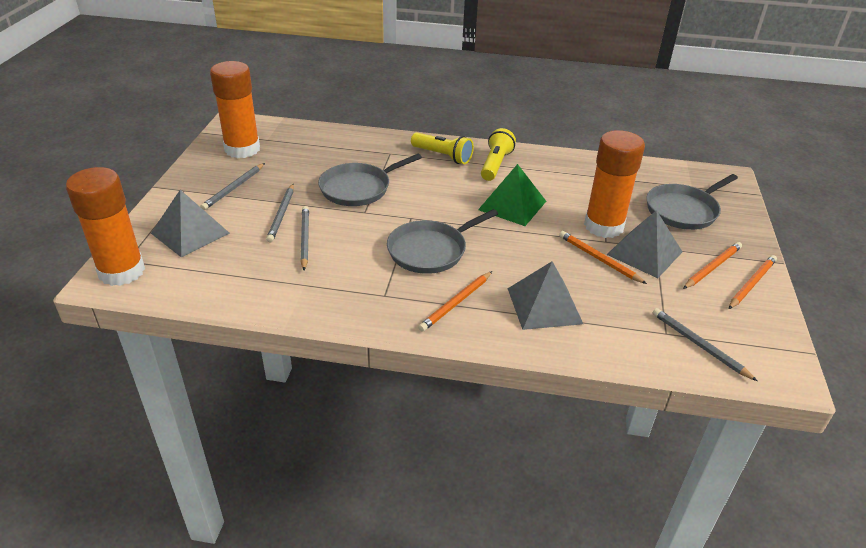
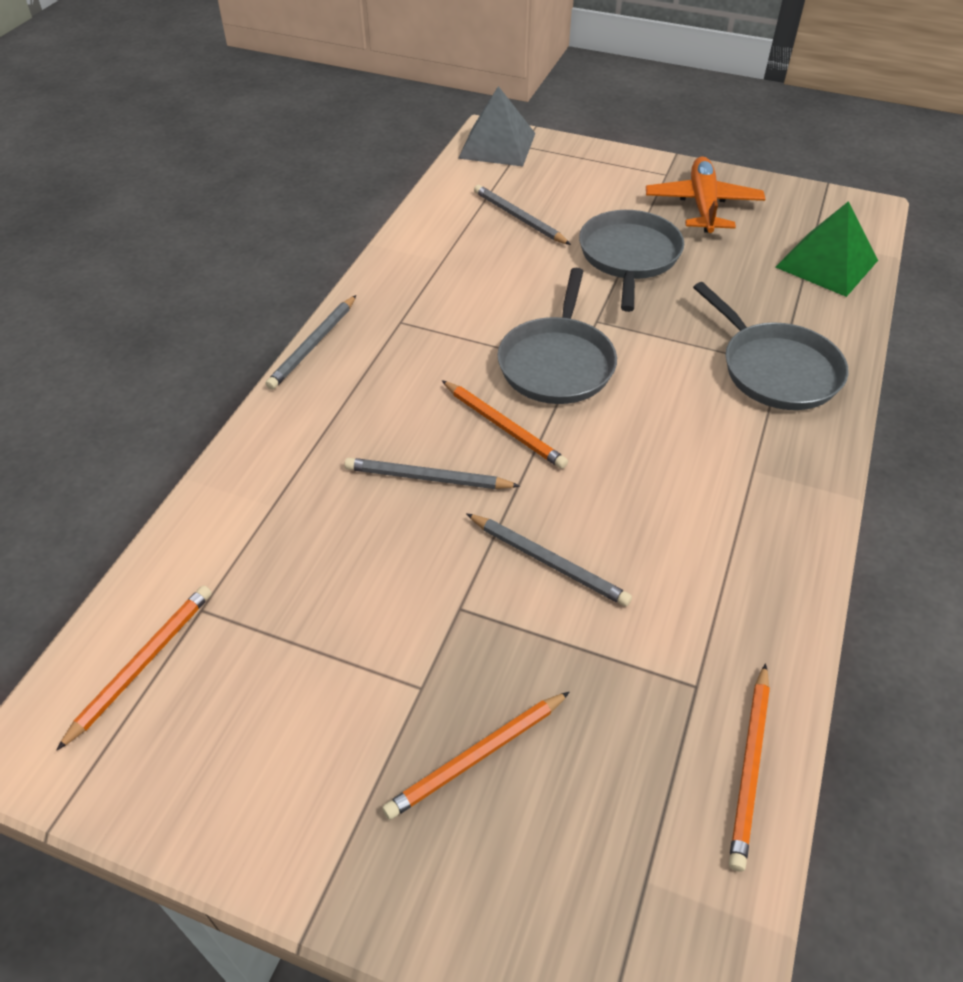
grey pyramid: 3 -> 1
orange glue stick: 3 -> 0
orange plane: 0 -> 1
yellow flashlight: 2 -> 0

